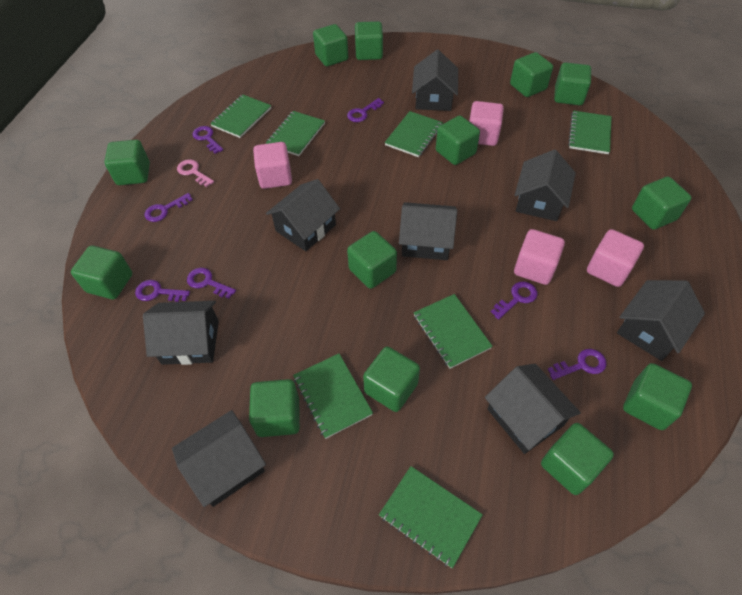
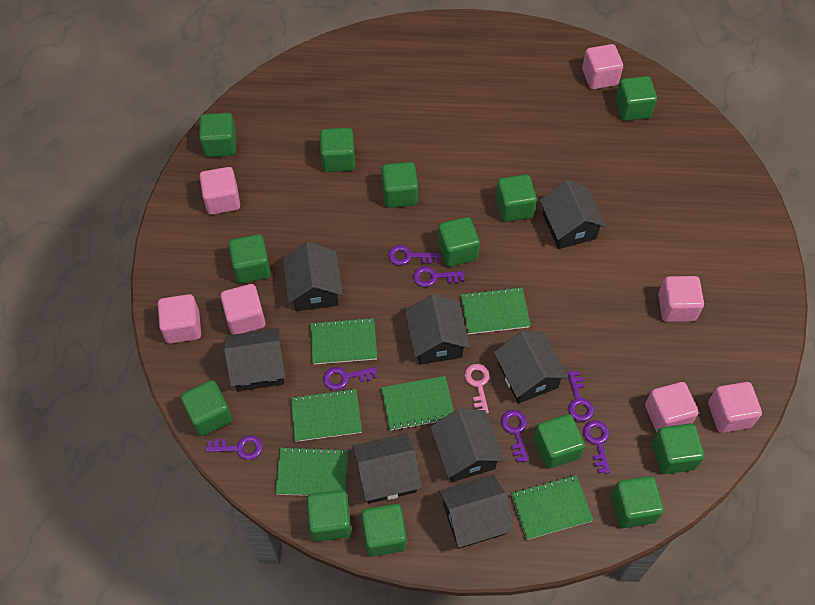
green notebook: 7 -> 6
pink cube: 4 -> 7

